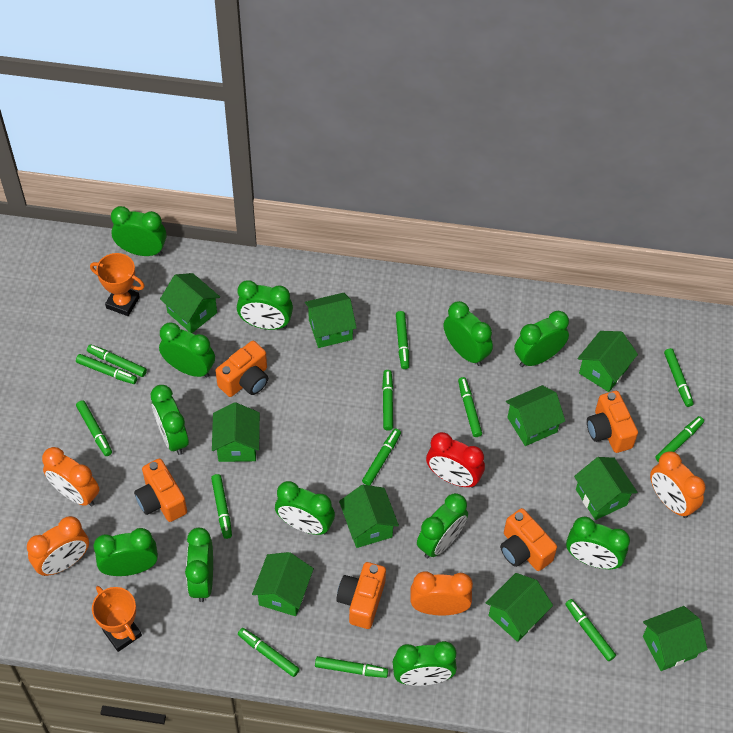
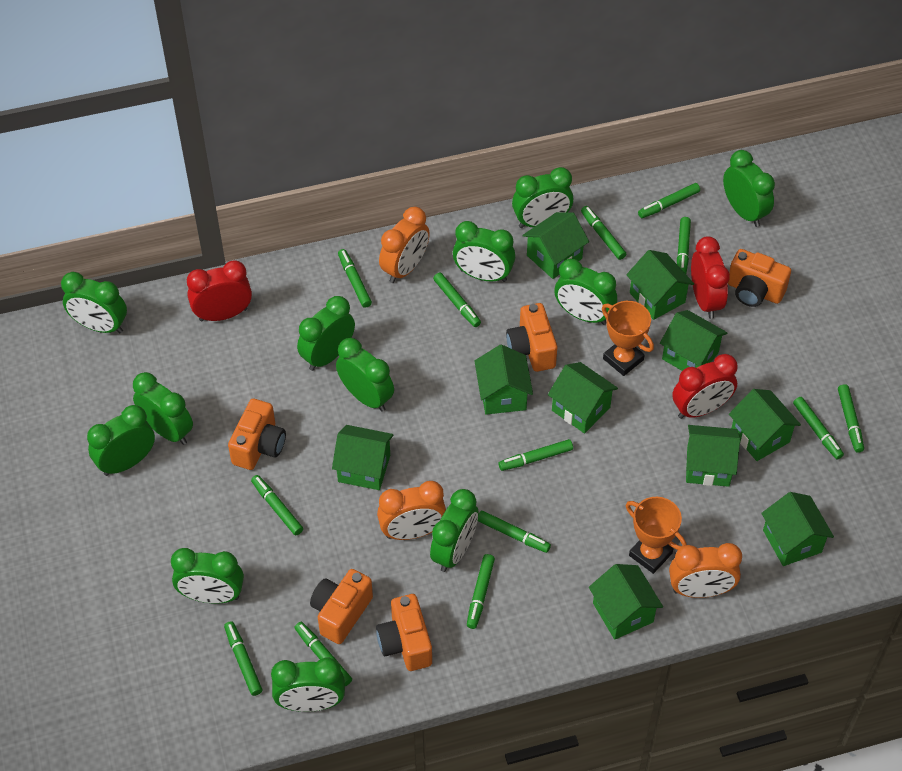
orange clock: 4 -> 3
red clock: 1 -> 3

